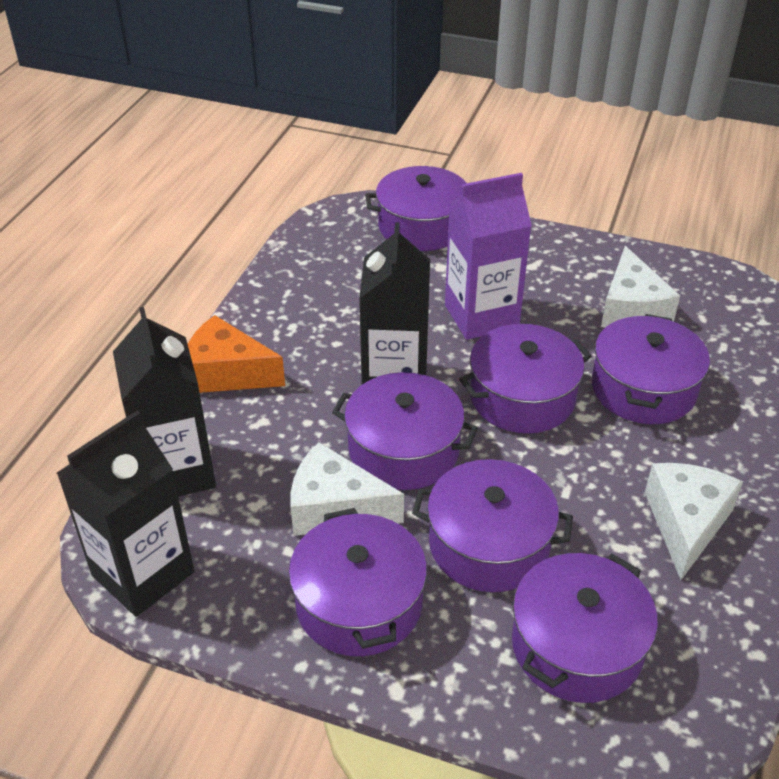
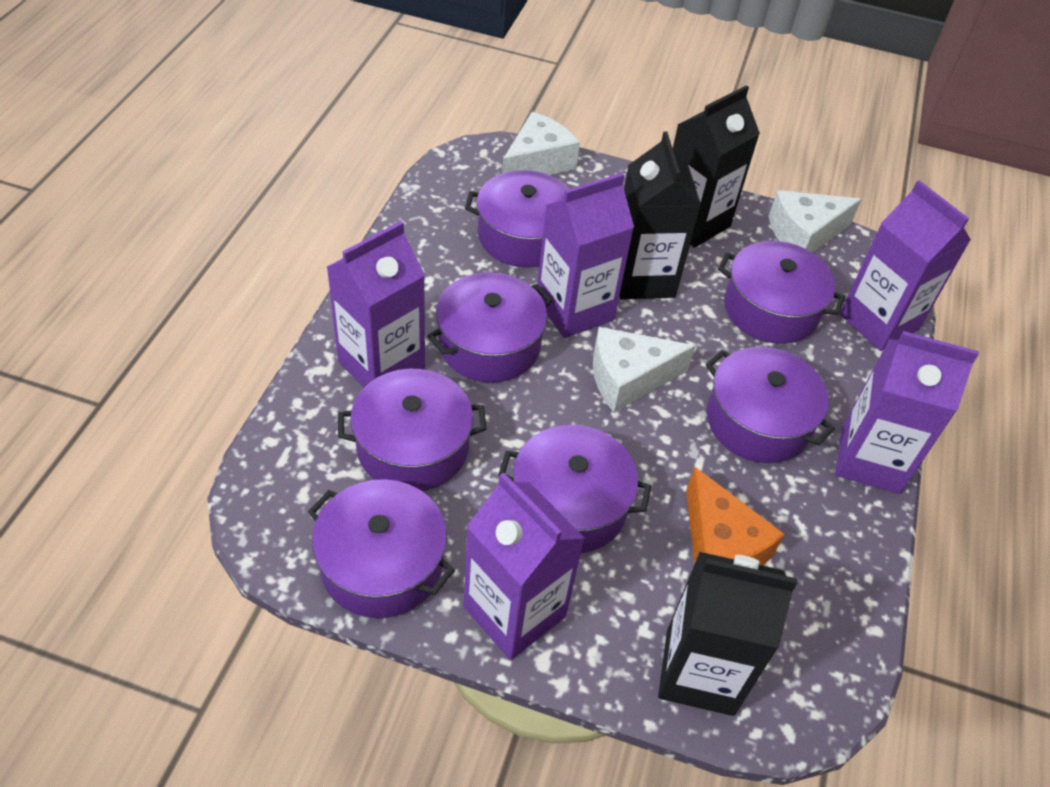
purple carton: 1 -> 5

